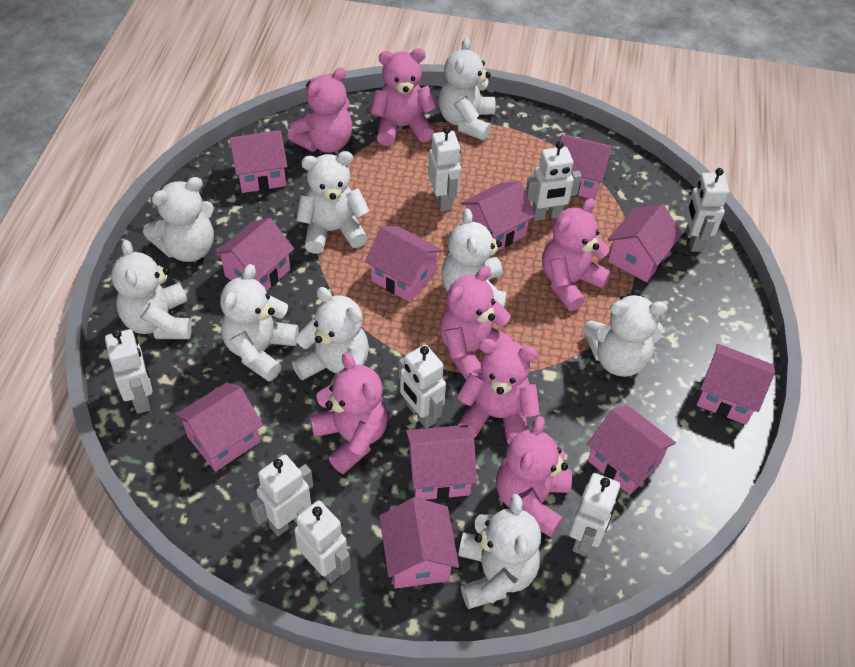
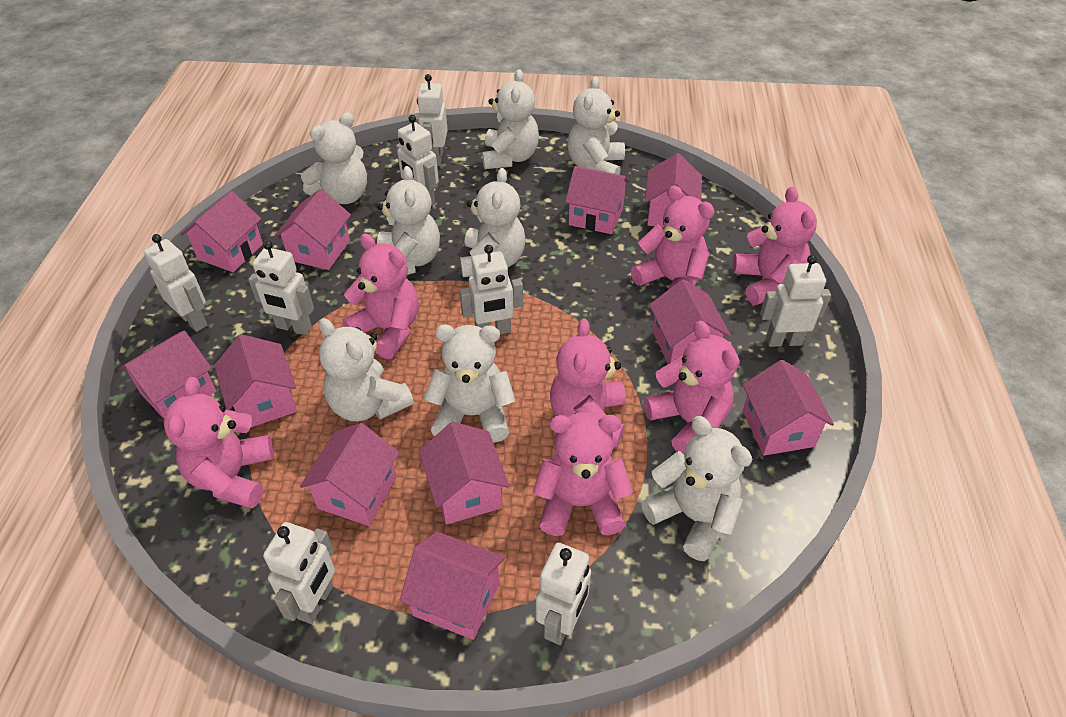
white teddy bear: 9 -> 8

